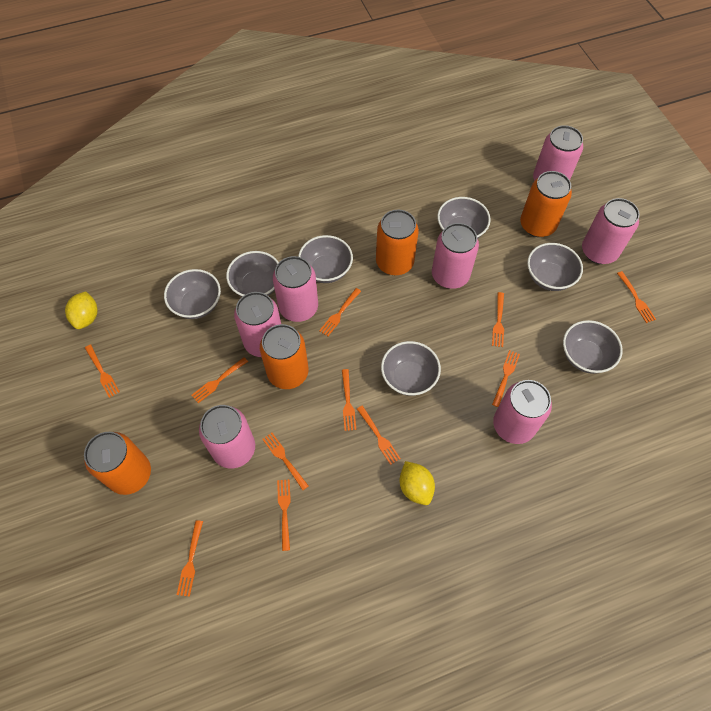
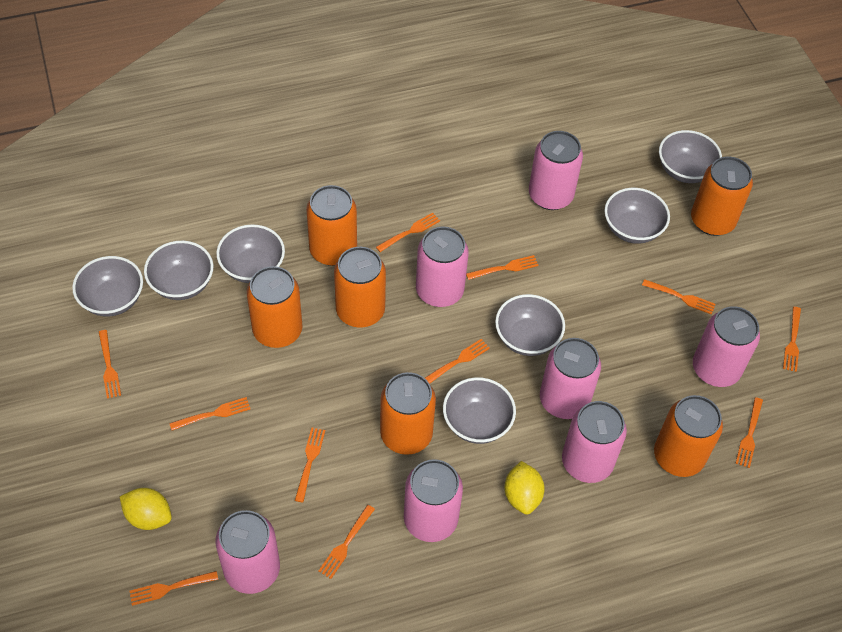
orange can: 4 -> 6

